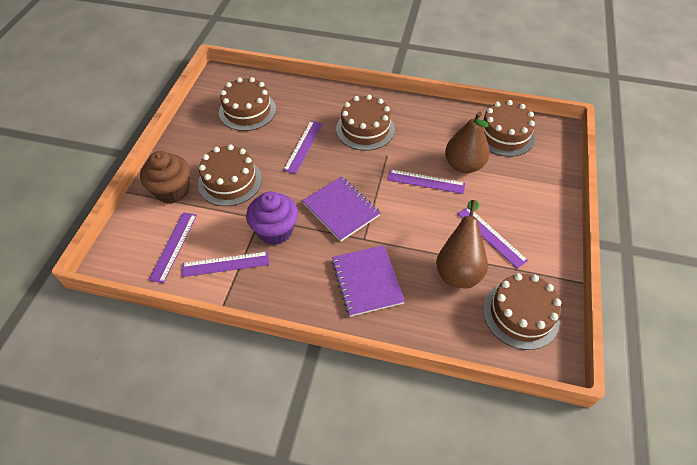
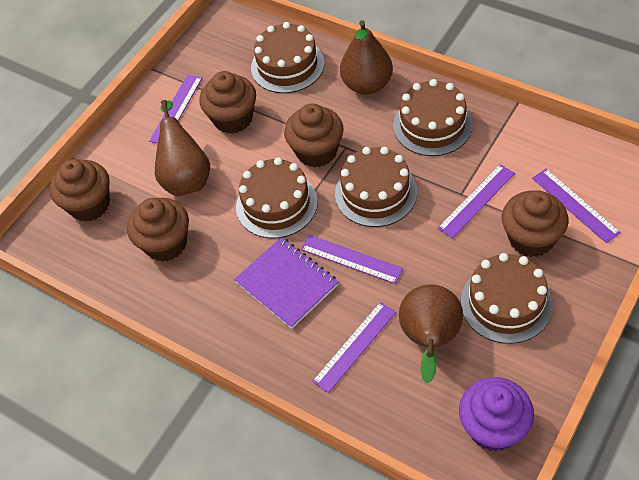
brown cupcake: 1 -> 5
brown pear: 2 -> 3
purple notebook: 2 -> 1

